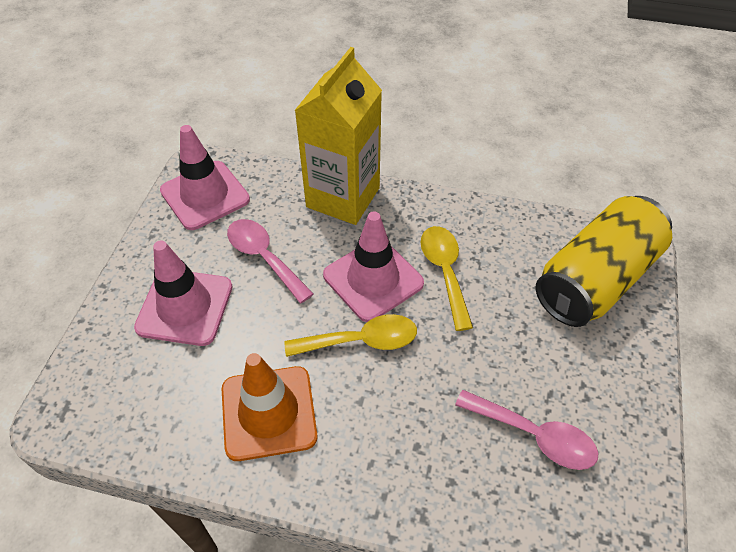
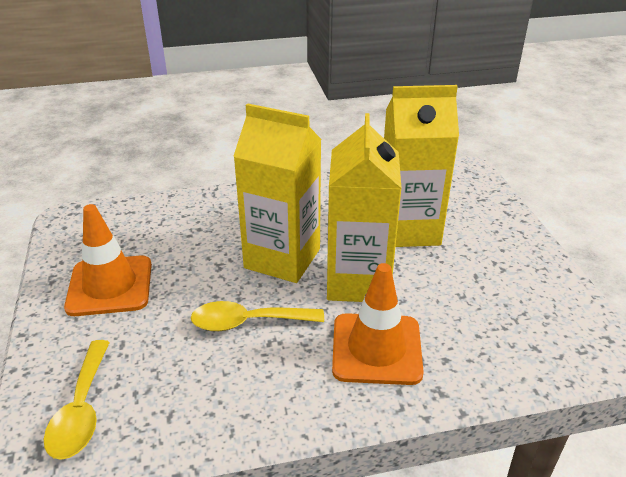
orange traffic cone: 1 -> 2
pink spoon: 2 -> 0
pink traffic cone: 3 -> 0
yellow can: 1 -> 0
yellow carton: 1 -> 3

